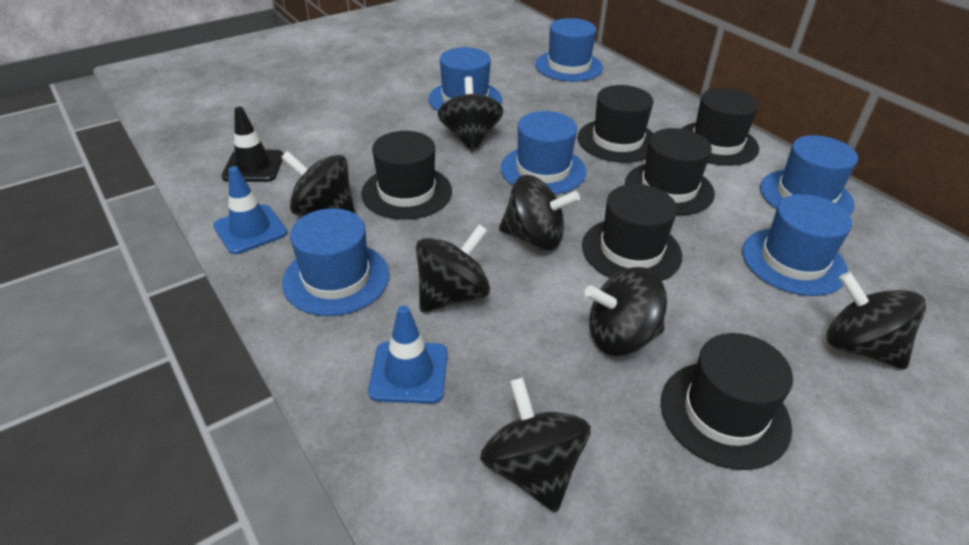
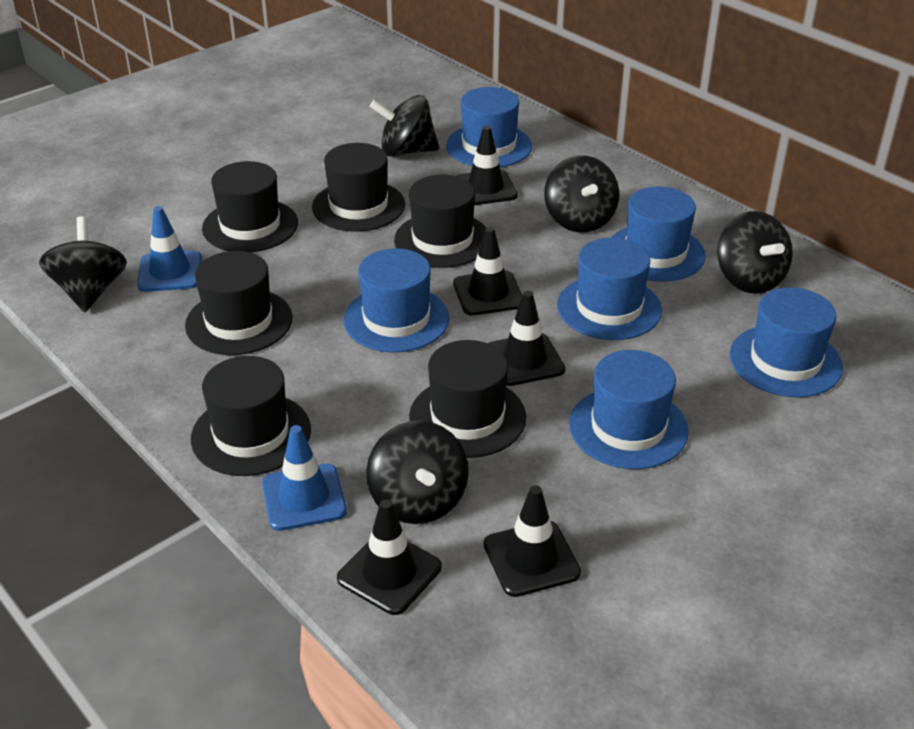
black spinning top: 7 -> 5
black traffic cone: 1 -> 5

